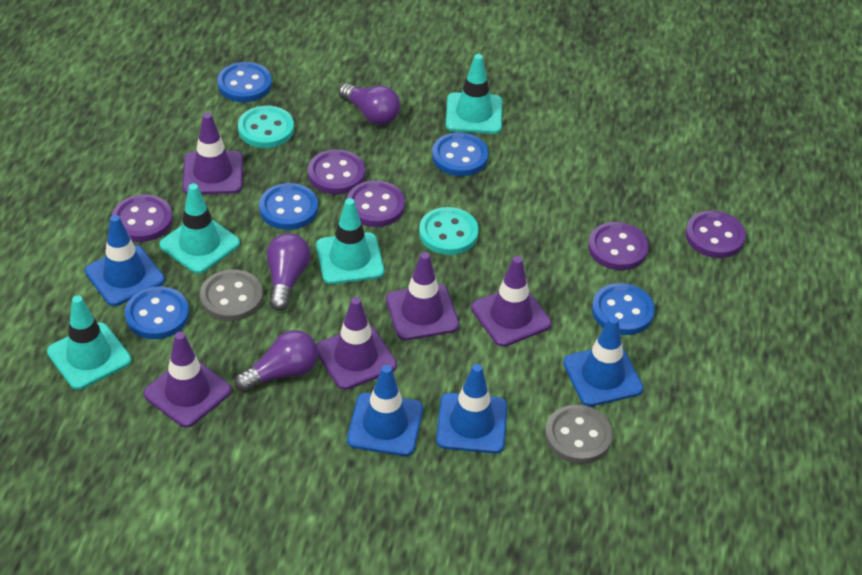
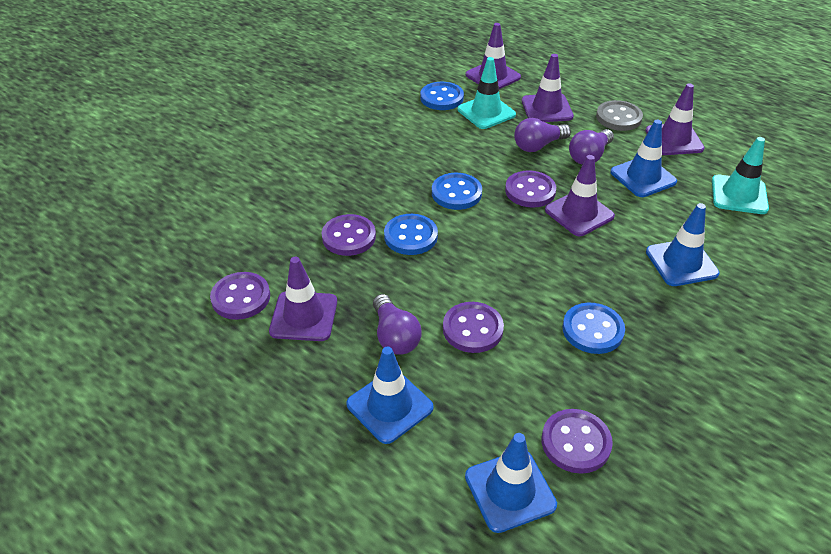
blue button: 5 -> 4
grey button: 2 -> 1
turquoise button: 2 -> 0
turquoise traffic cone: 4 -> 2

